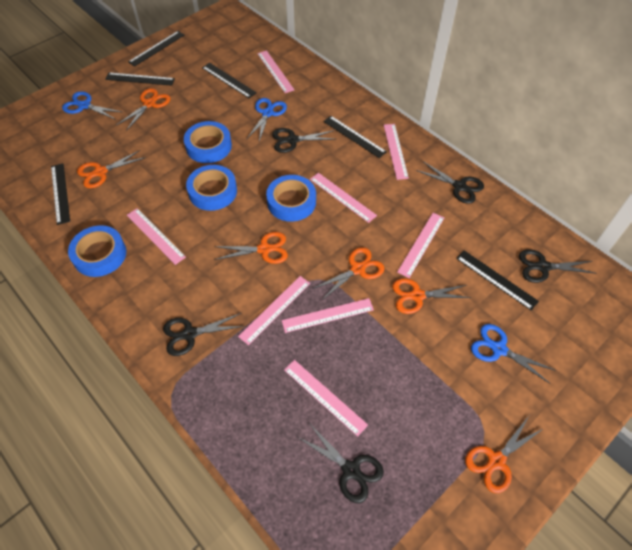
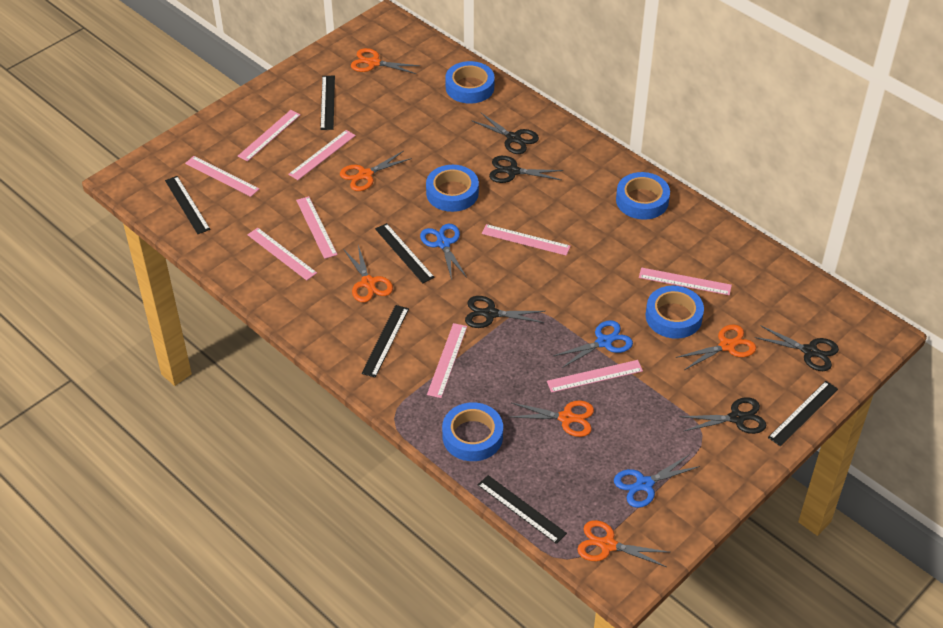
blue tape: 4 -> 5
pink ruler: 8 -> 9

